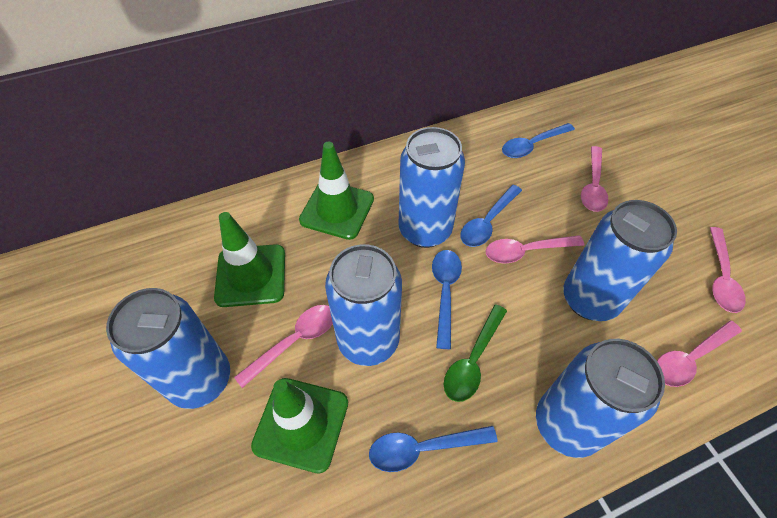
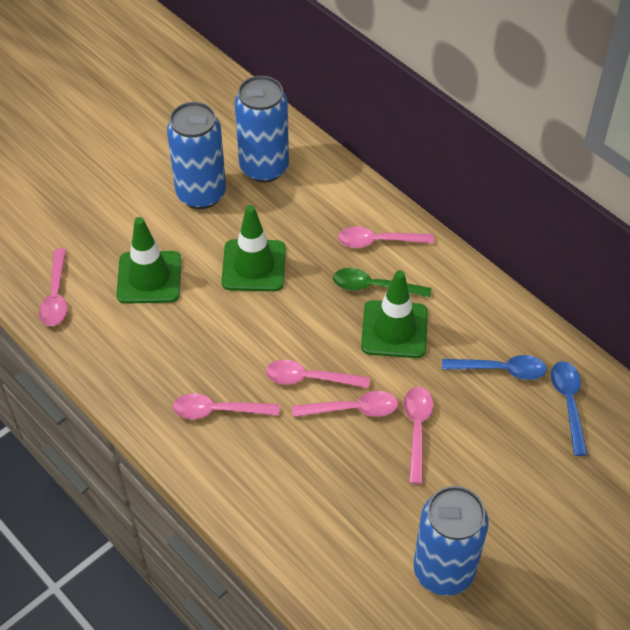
blue can: 5 -> 3
blue spoon: 4 -> 2
pink spoon: 5 -> 6

